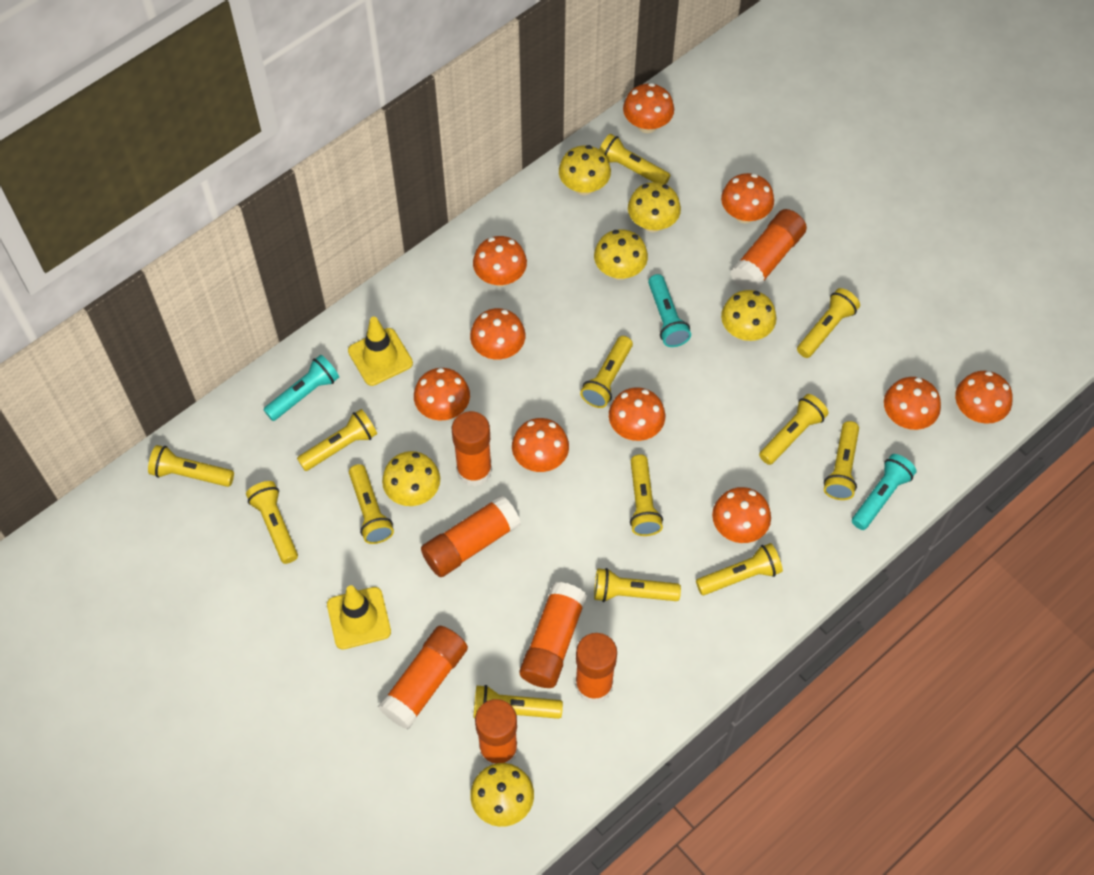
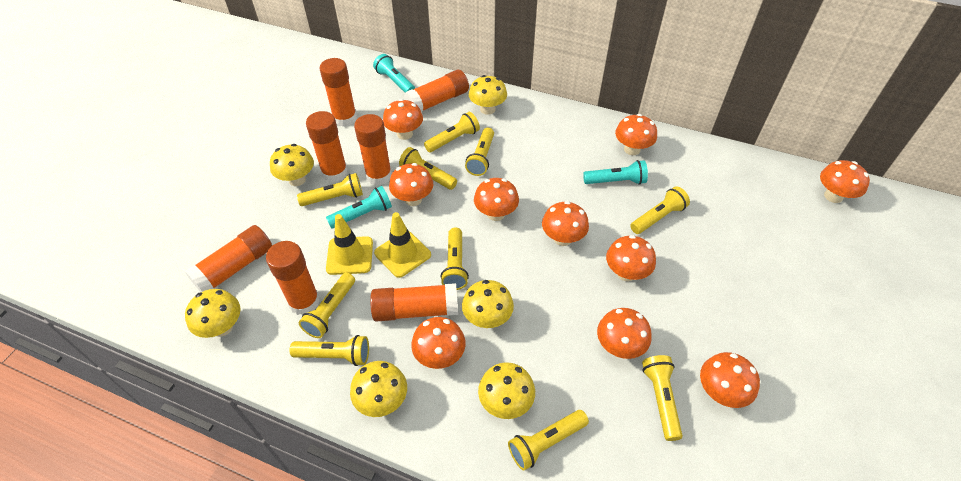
yellow flashlight: 13 -> 10

